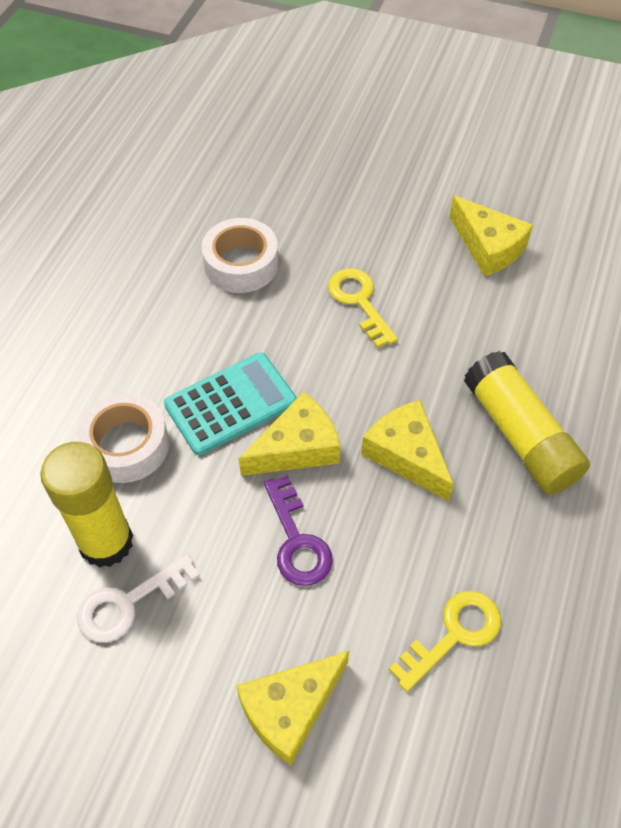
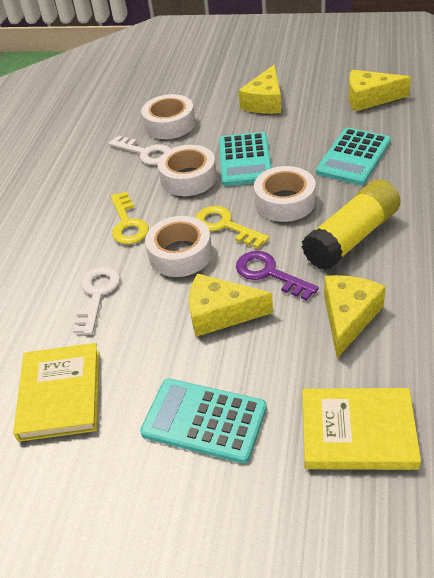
turquoise calculator: 1 -> 3
white key: 1 -> 2
white tape: 2 -> 4
yellow book: 0 -> 2
yellow glue stick: 2 -> 1

